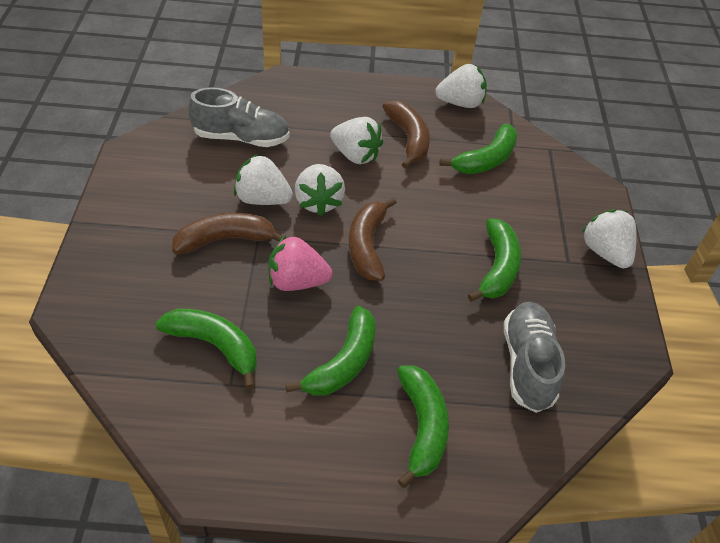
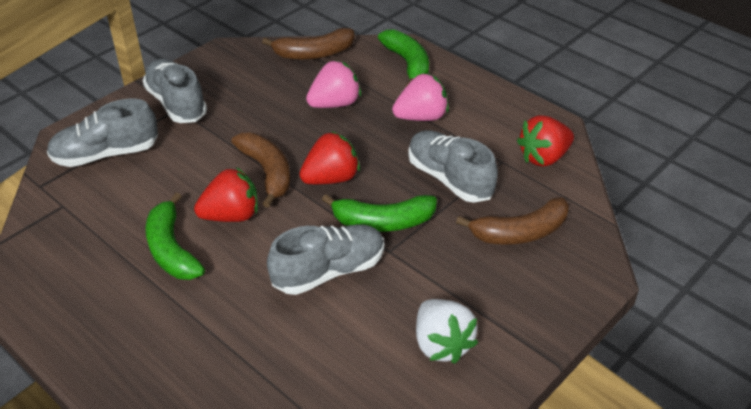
green banana: 5 -> 3
grey shoe: 2 -> 4
pink strawberry: 1 -> 2
red strawberry: 0 -> 3
white strawberry: 5 -> 1

